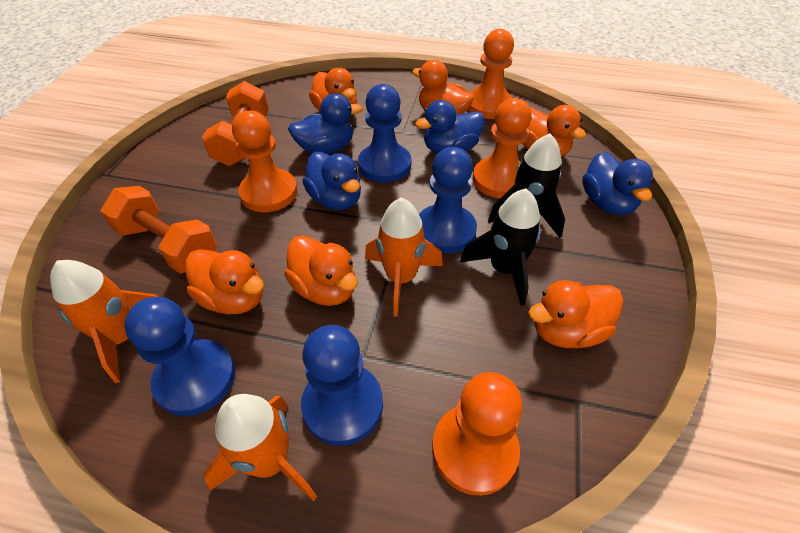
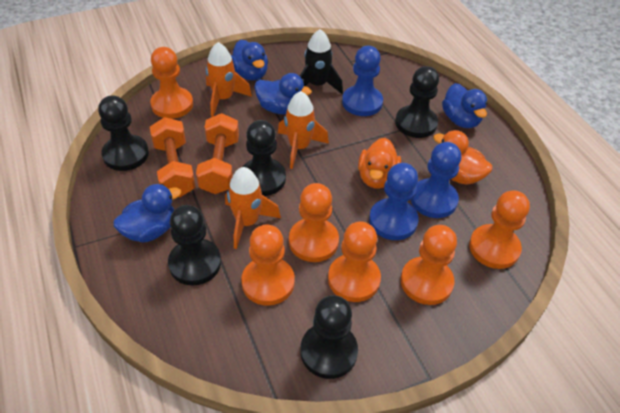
black pawn: 0 -> 5
black rocket: 2 -> 1
blue pawn: 4 -> 3
orange duck: 6 -> 2
orange pawn: 4 -> 6

